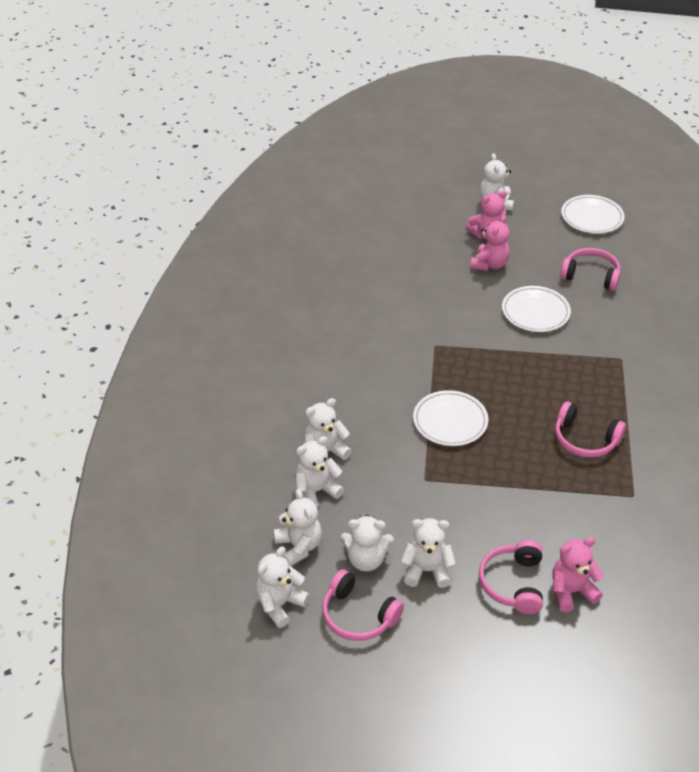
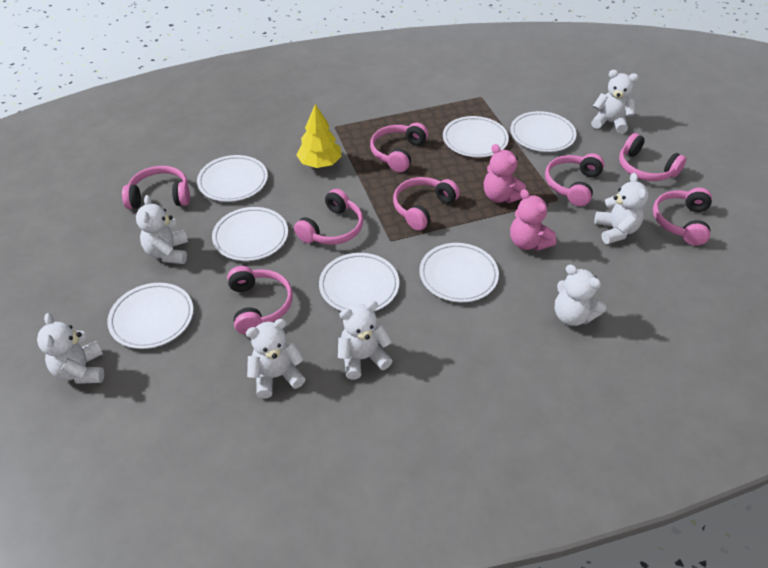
pink headphones: 4 -> 8
pink teddy bear: 3 -> 2
white plate: 3 -> 7
yellow tree: 0 -> 1

